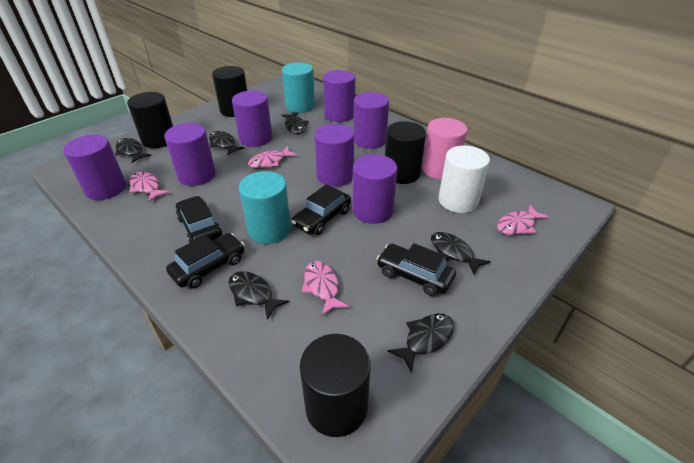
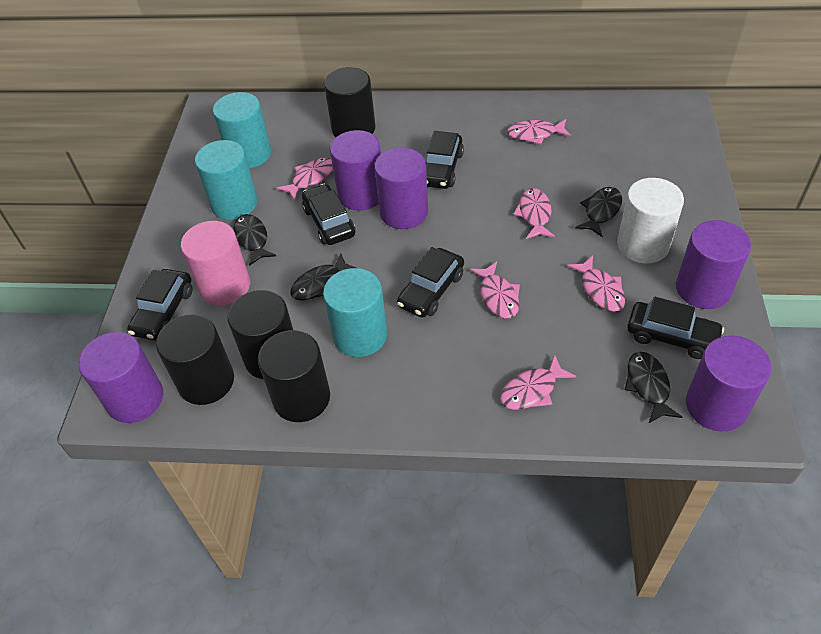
black car: 4 -> 5
black fish: 6 -> 4
pink fish: 4 -> 6
purple cylinder: 7 -> 5
turquoise cylinder: 2 -> 3

